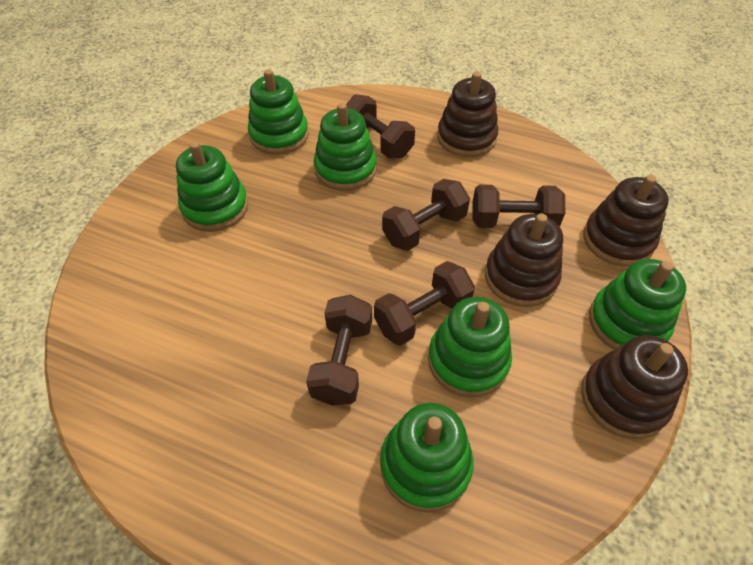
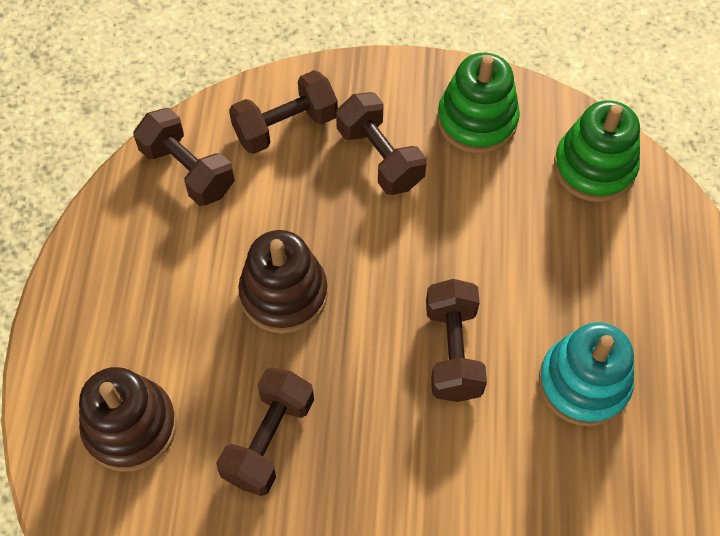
brown stacking toy: 4 -> 2
green stacking toy: 6 -> 2
turquoise stacking toy: 0 -> 1

